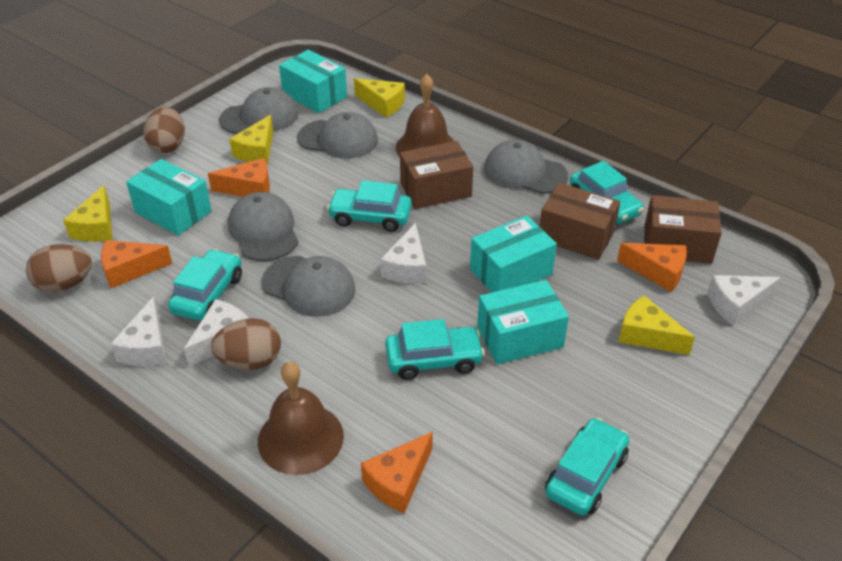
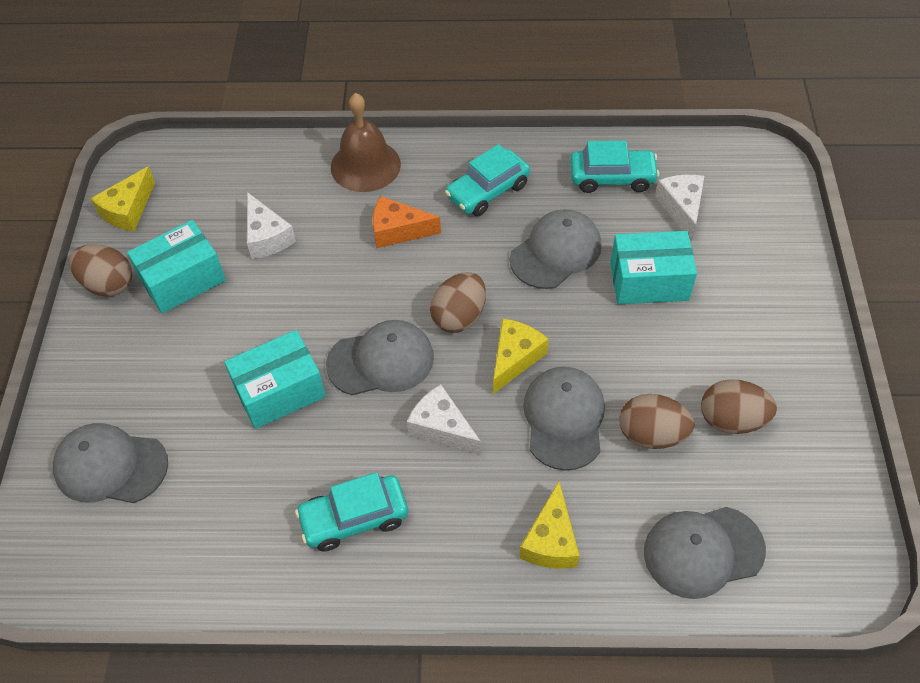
brown bell: 2 -> 1
brown box: 3 -> 0
brown egg: 3 -> 4
orange cheese: 4 -> 1
turquoise box: 4 -> 3
turquoise car: 5 -> 3
white cheese: 4 -> 3
yellow cheese: 4 -> 3

